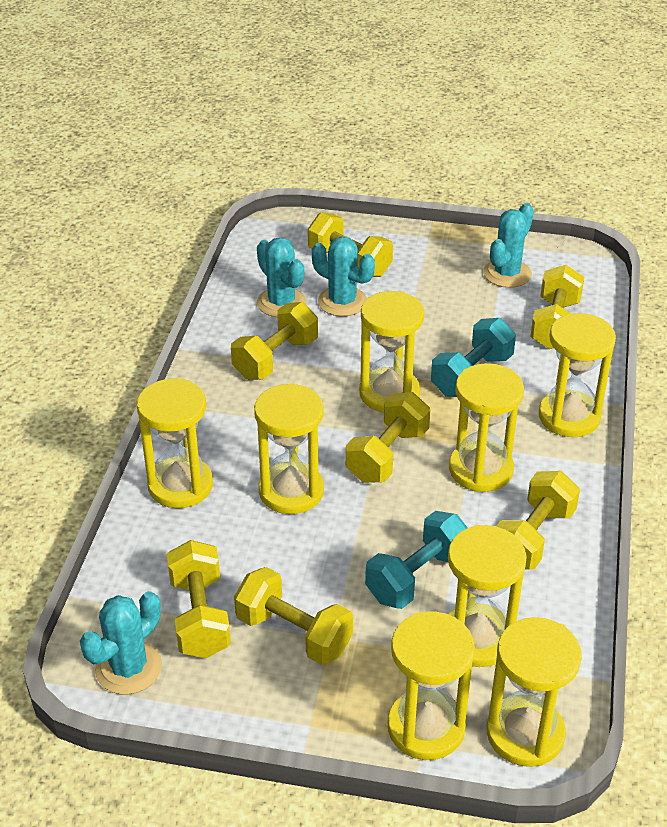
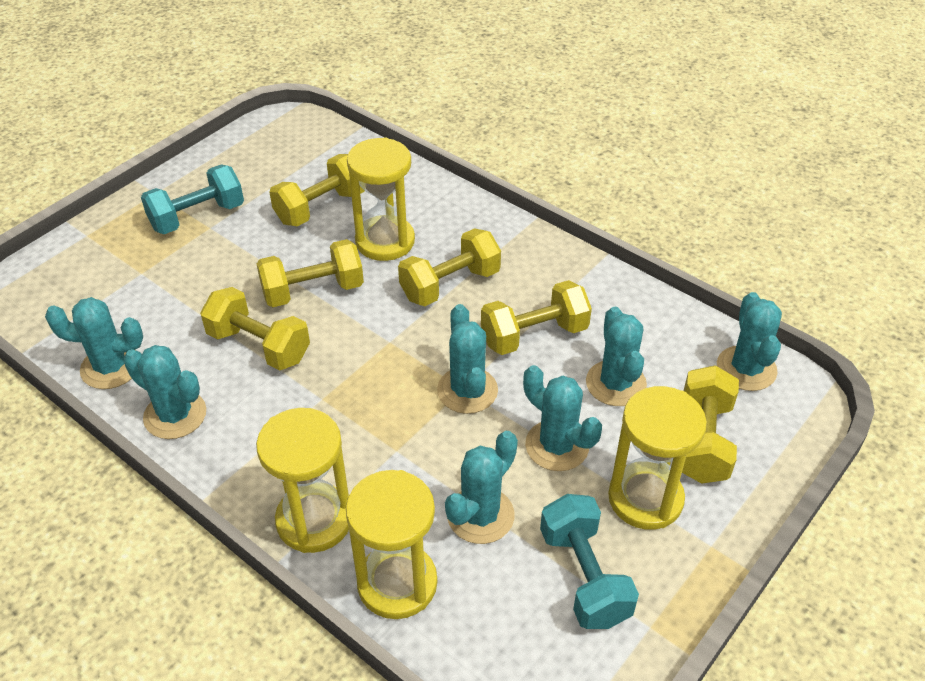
turquoise cactus: 4 -> 7
yellow dumbbell: 7 -> 6
yellow hourglass: 8 -> 4

